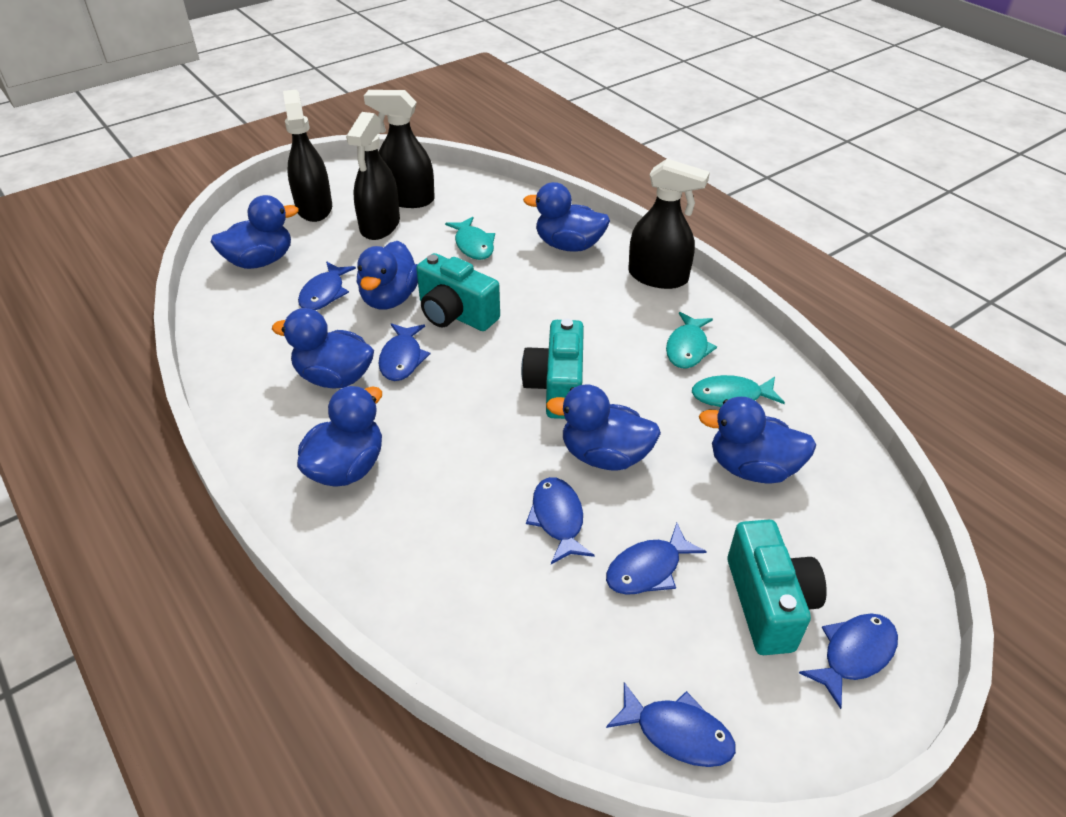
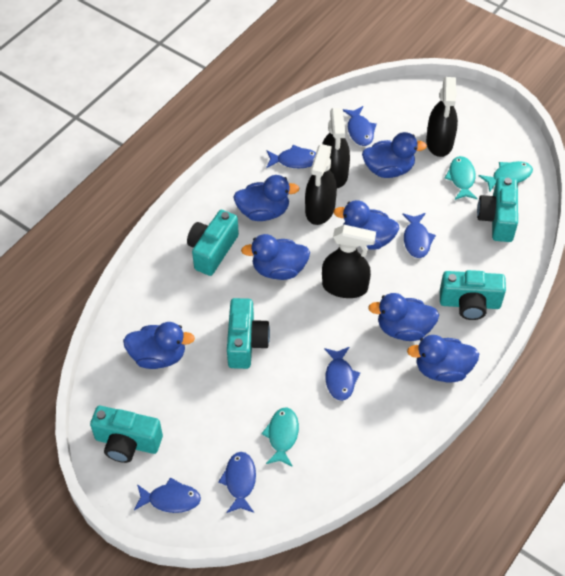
turquoise camera: 3 -> 5

